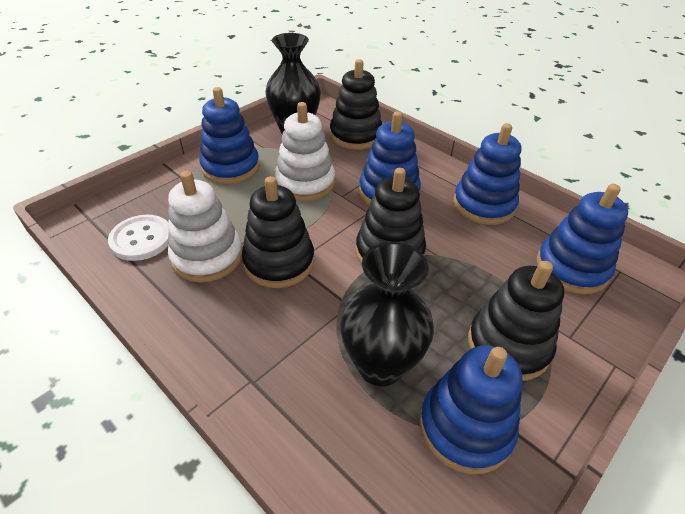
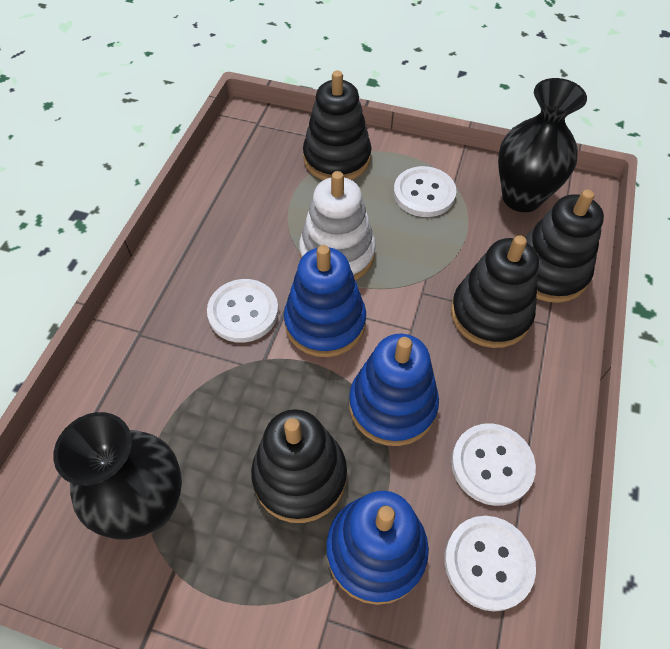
blue stacking toy: 5 -> 3
white button: 1 -> 4
white stacking toy: 2 -> 1

